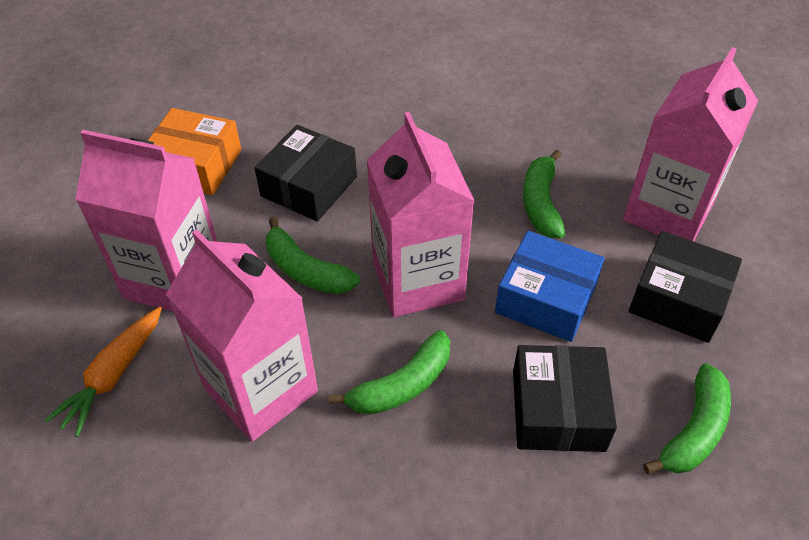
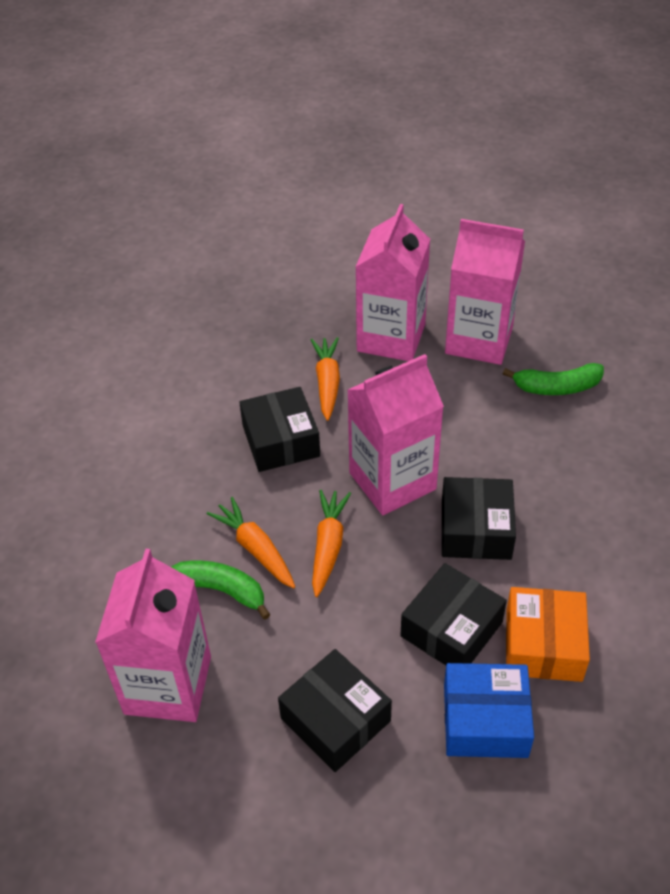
black box: 3 -> 4
green banana: 4 -> 2
orange carrot: 1 -> 3

